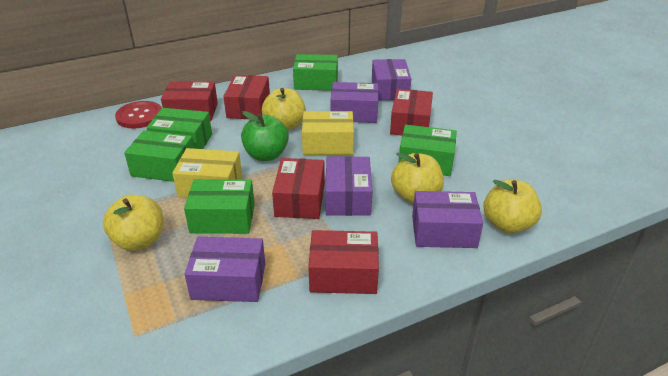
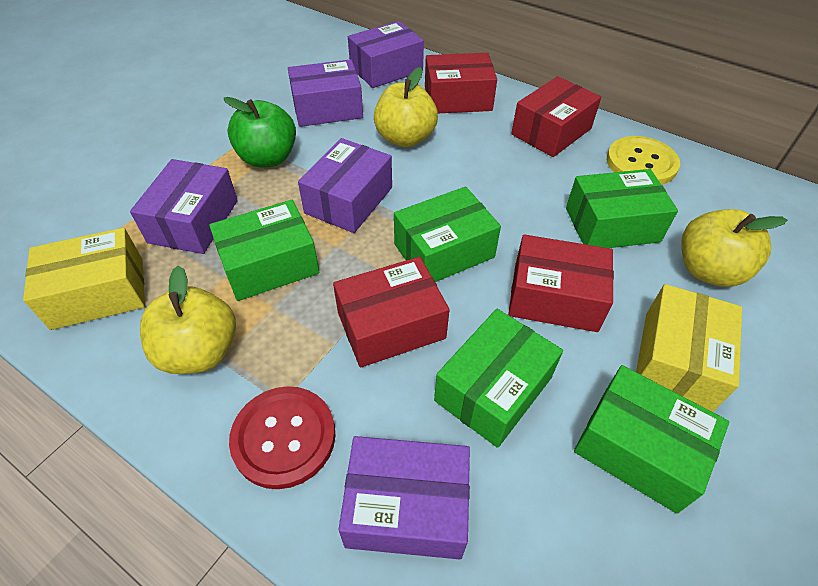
red box: 5 -> 4
yellow apple: 4 -> 3
yellow button: 0 -> 1

